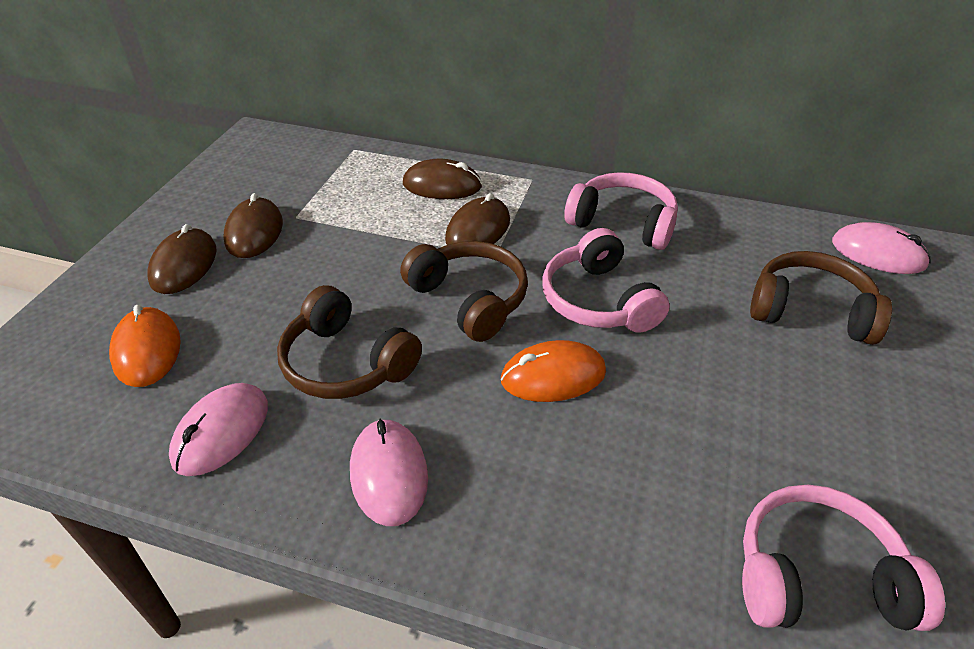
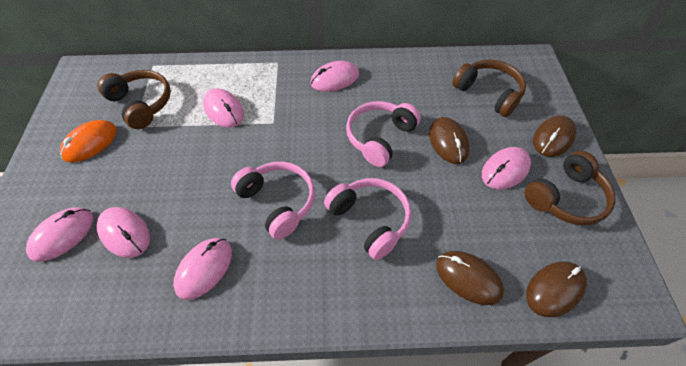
orange mouse: 2 -> 1
pink mouse: 3 -> 6

